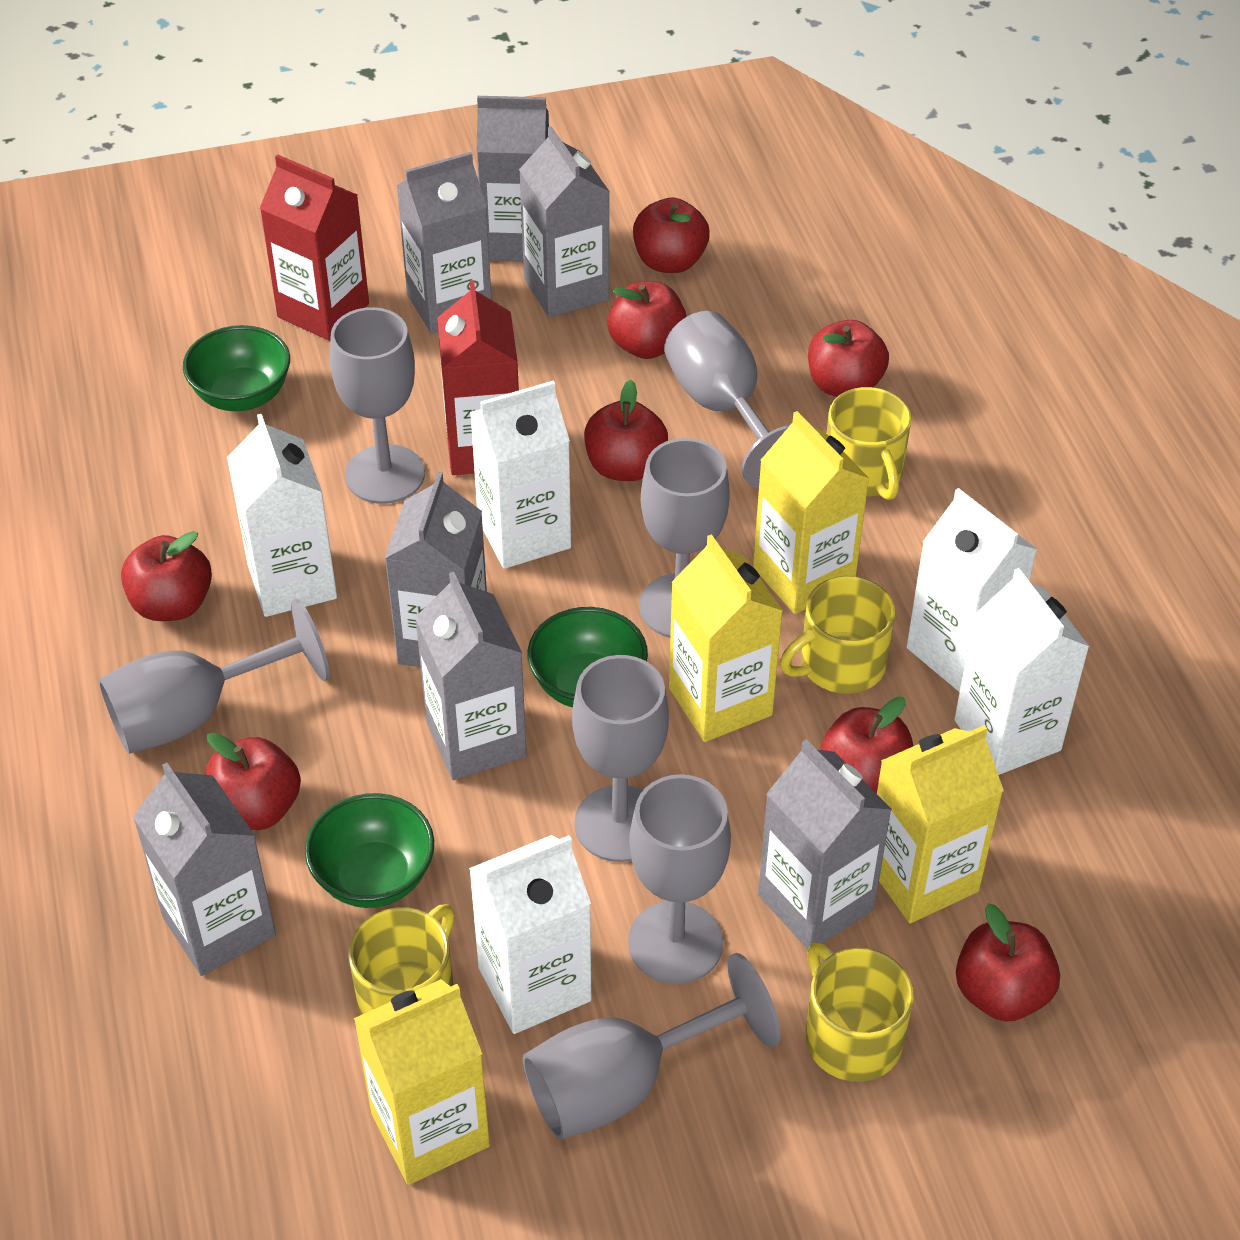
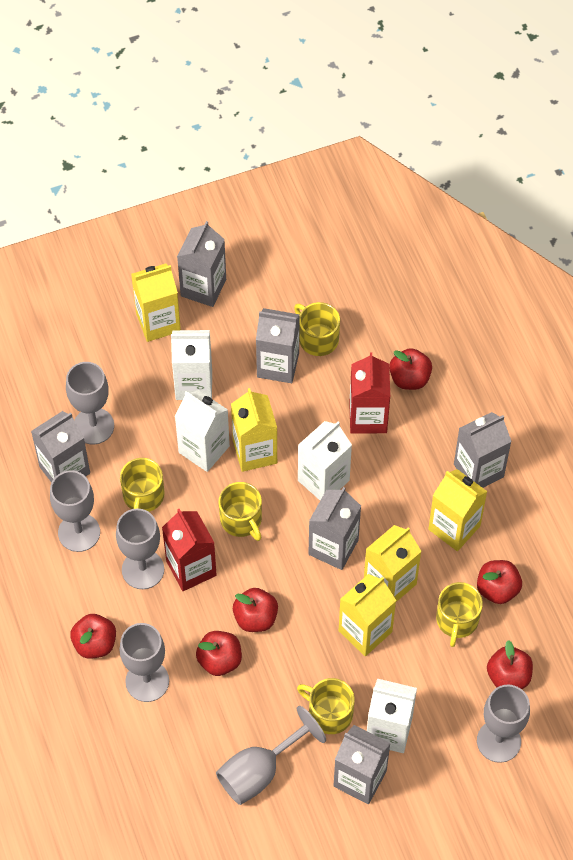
green bowl: 3 -> 0
grey carton: 7 -> 6
grey goblet: 7 -> 6
red apple: 8 -> 6
white carton: 5 -> 4
yellow carton: 4 -> 5
yellow mug: 4 -> 5

